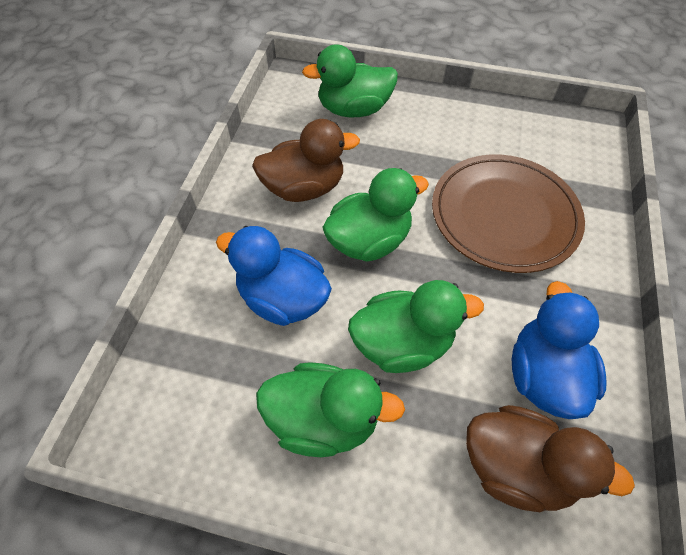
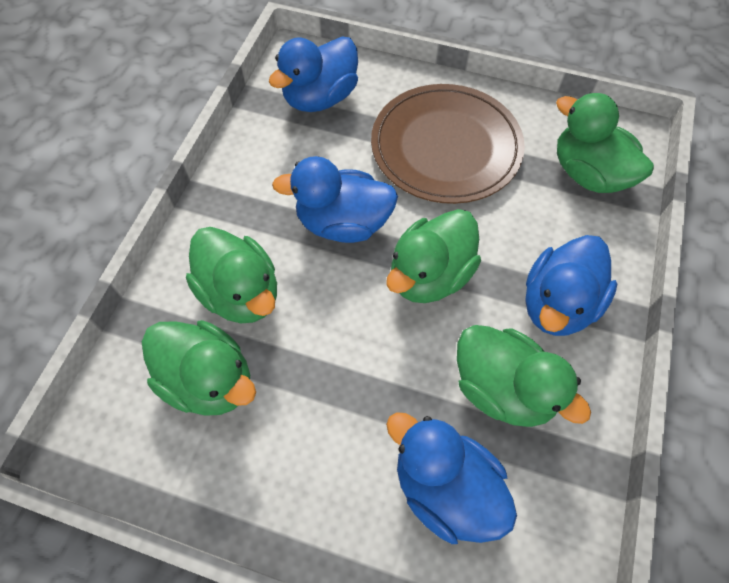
blue duck: 2 -> 4
brown duck: 2 -> 0
green duck: 4 -> 5

